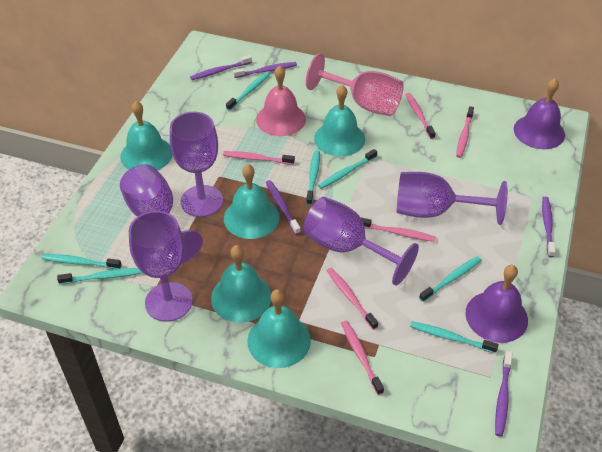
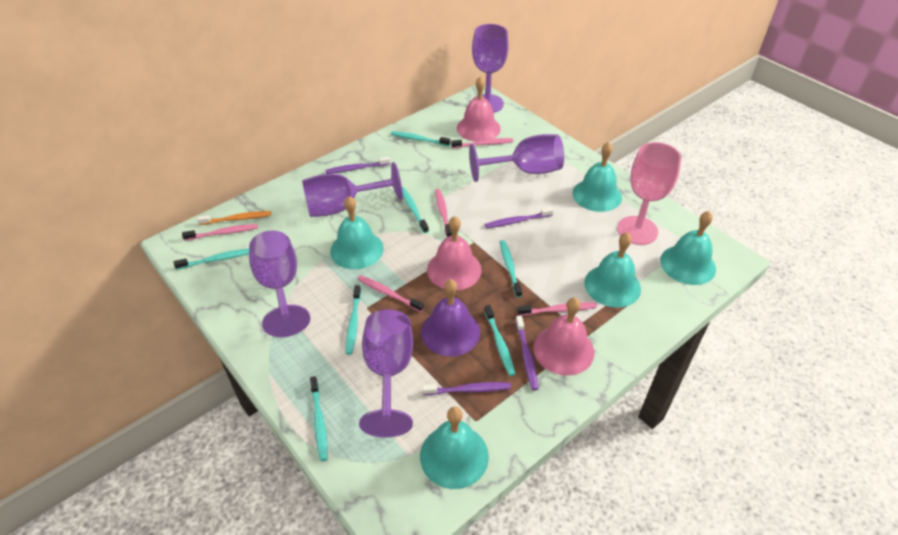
orange toothbrush: 0 -> 1
pink bell: 1 -> 3
pink toothbrush: 6 -> 5
purple bell: 2 -> 1
purple toothbrush: 5 -> 4

